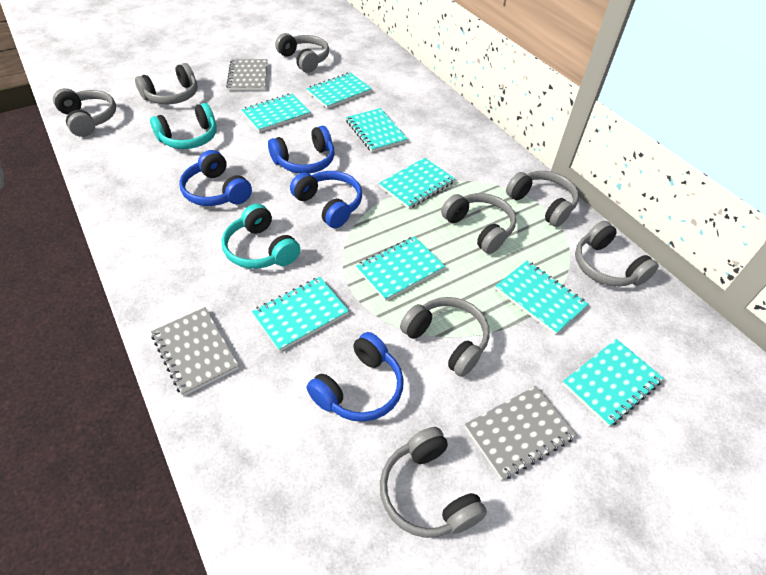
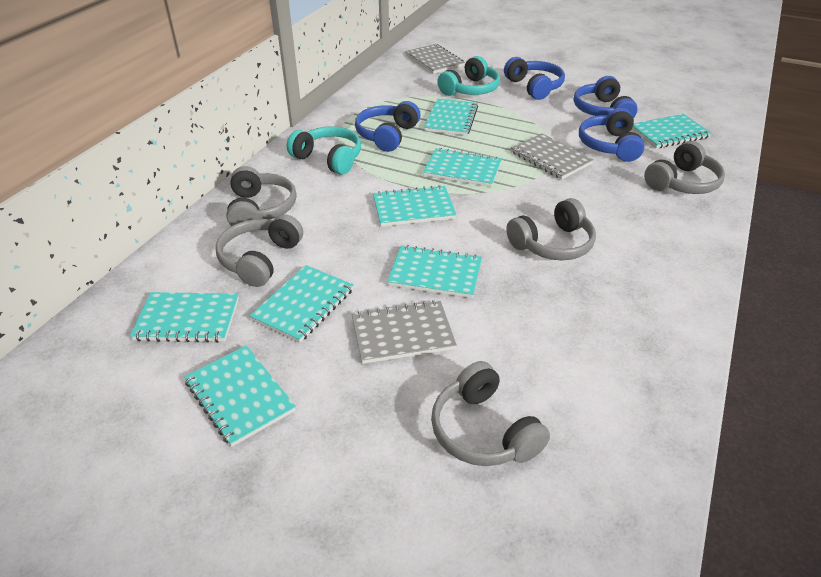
grey headphones: 8 -> 5

